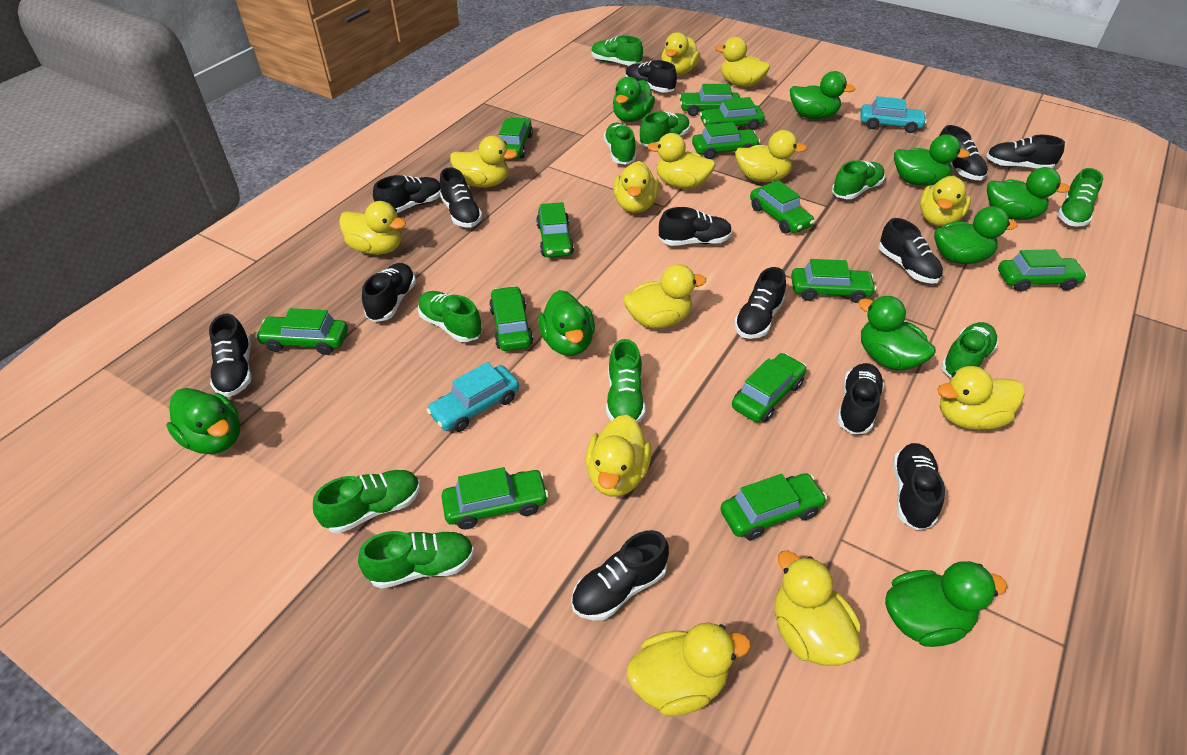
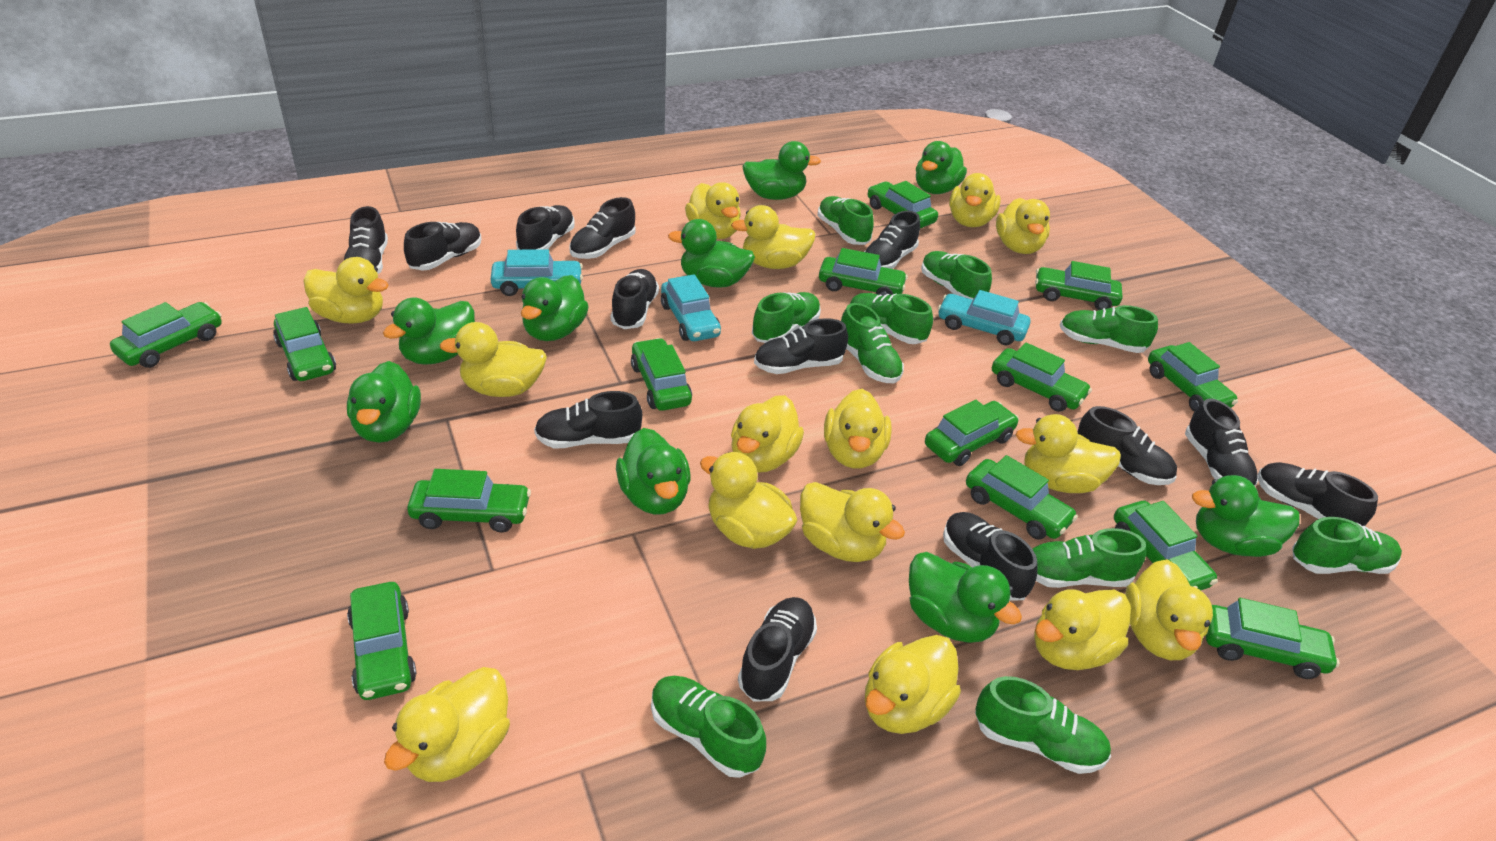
green car: 13 -> 14
turquoise car: 2 -> 3
yellow duck: 13 -> 15

